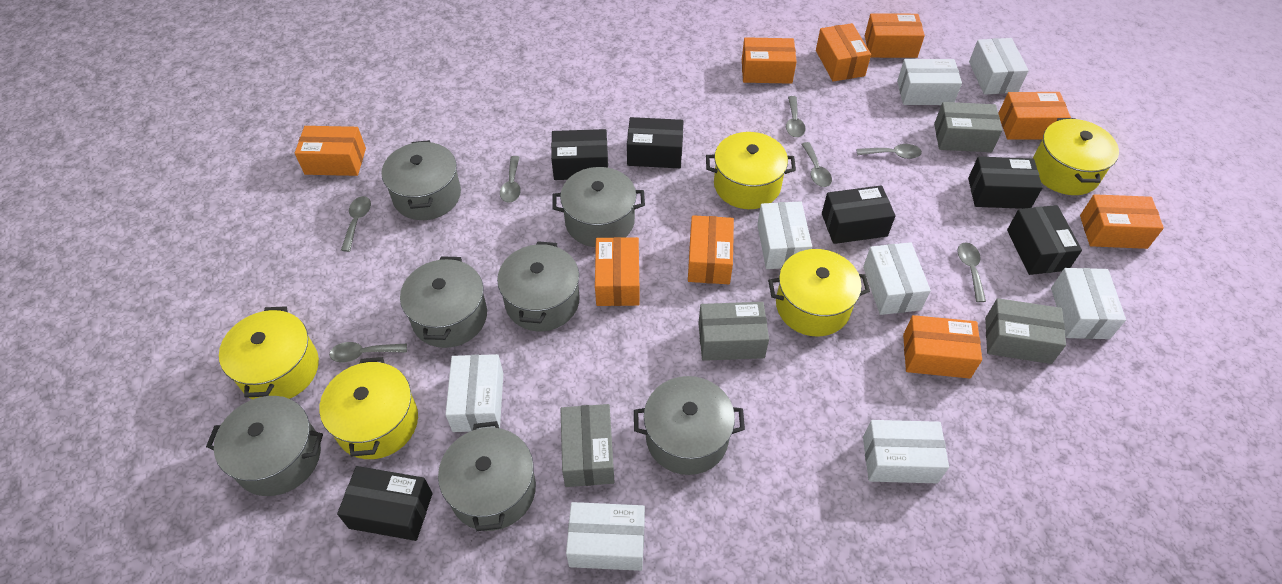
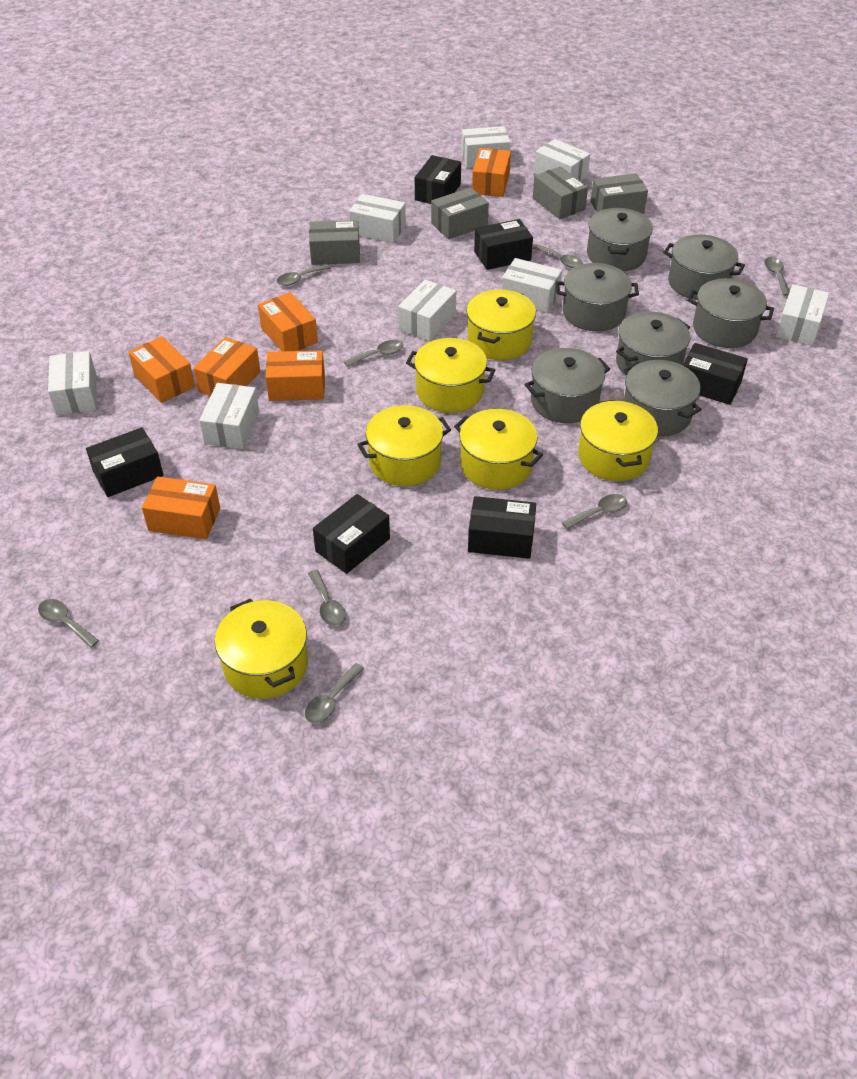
grey spoon: 7 -> 8
orange box: 9 -> 6
yellow pot: 5 -> 6

